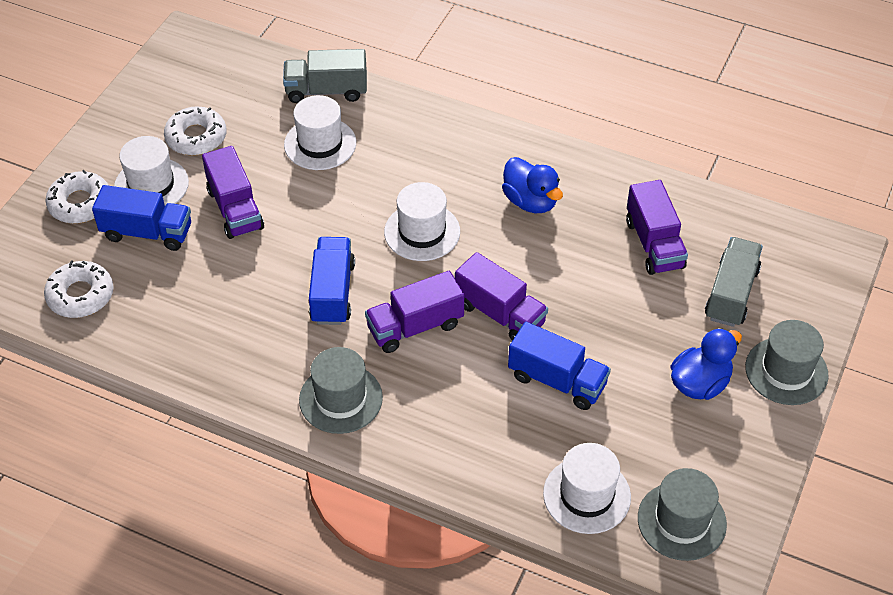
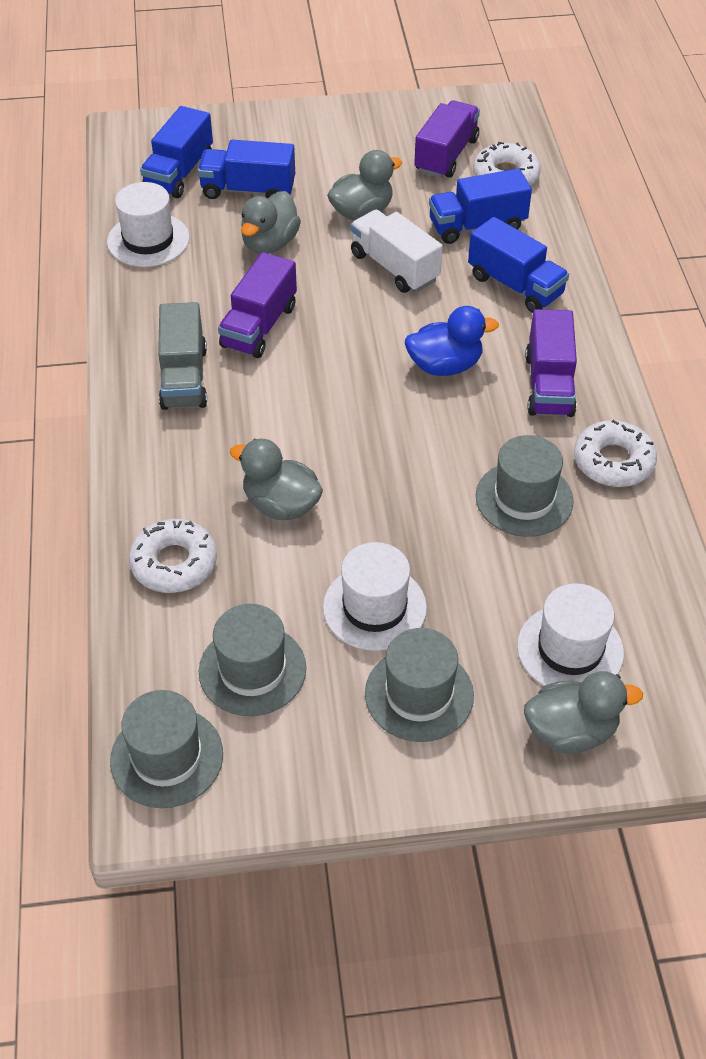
blue duck: 2 -> 1
blue truck: 3 -> 4
grey duck: 0 -> 4
grey hat: 3 -> 4
grey truck: 2 -> 1
purple truck: 4 -> 3
white hat: 4 -> 3
white truck: 0 -> 1

